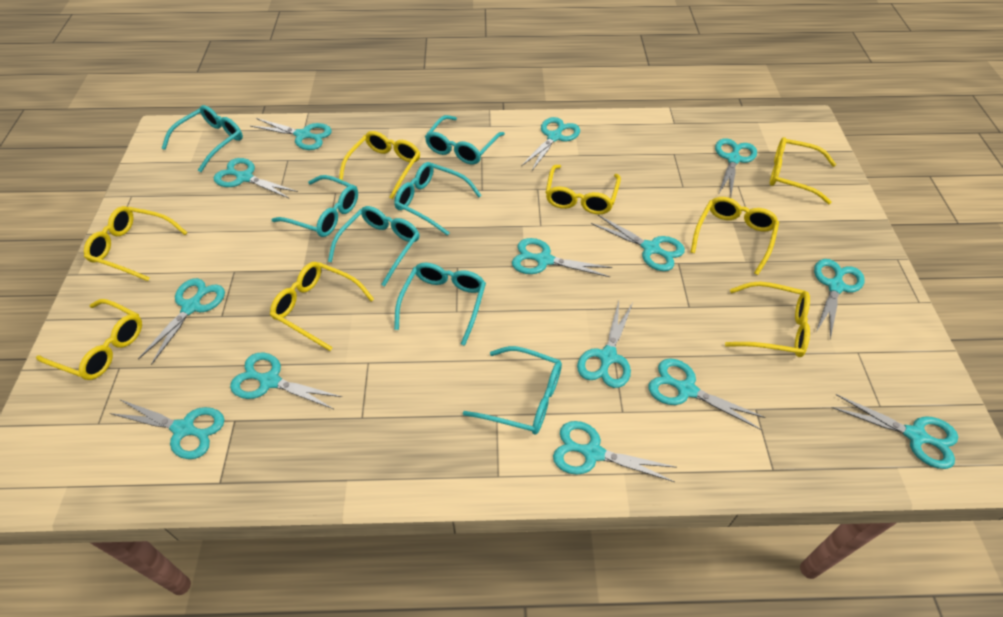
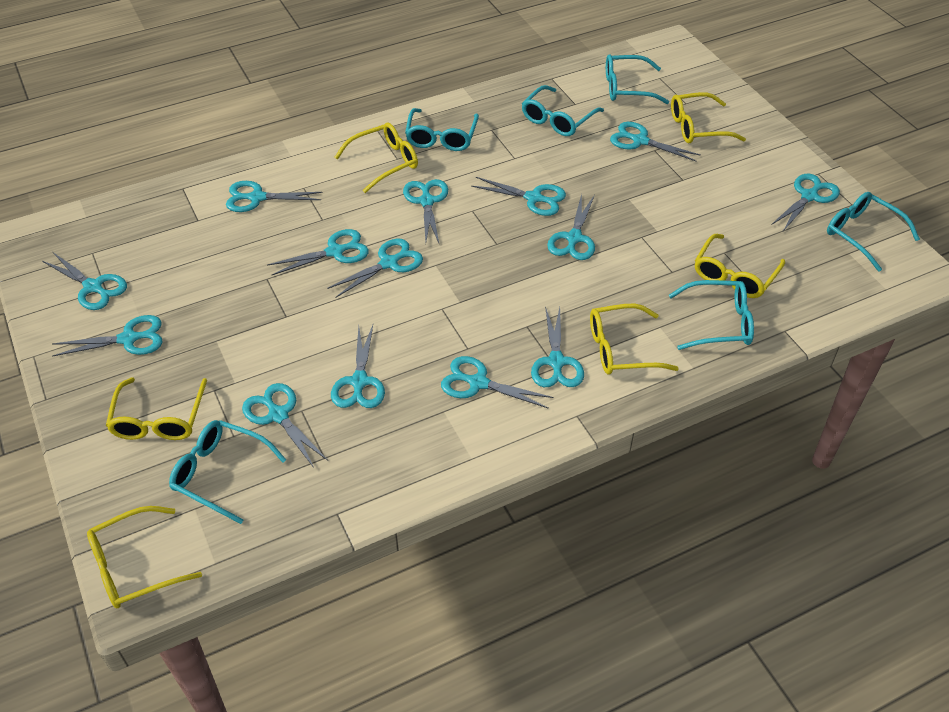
turquoise glasses: 7 -> 6
yellow glasses: 8 -> 6

